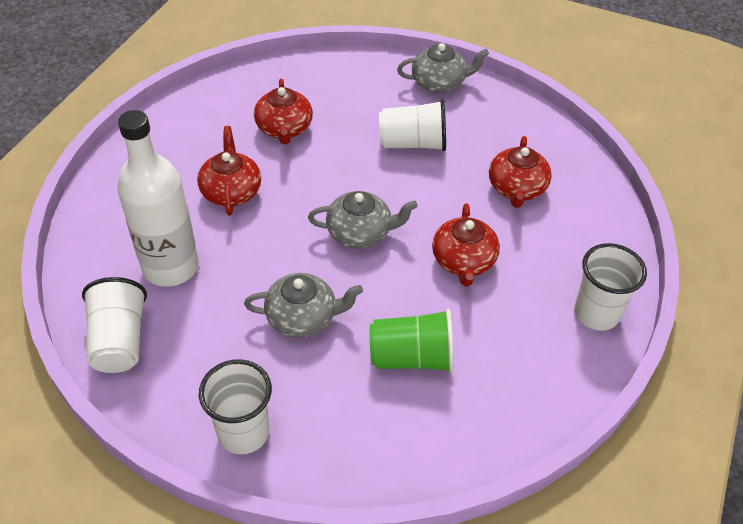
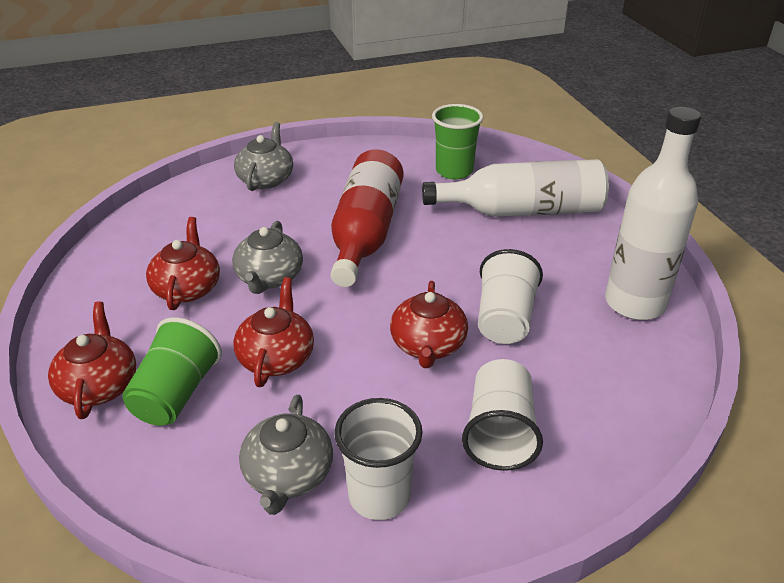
green cup: 1 -> 2
red bottle: 0 -> 1
white bottle: 1 -> 2
white cup: 4 -> 3

